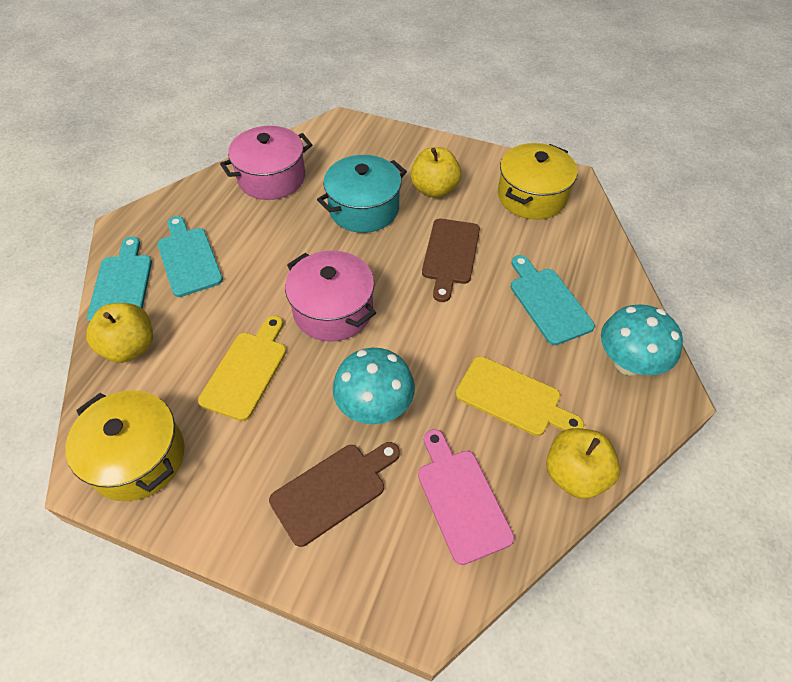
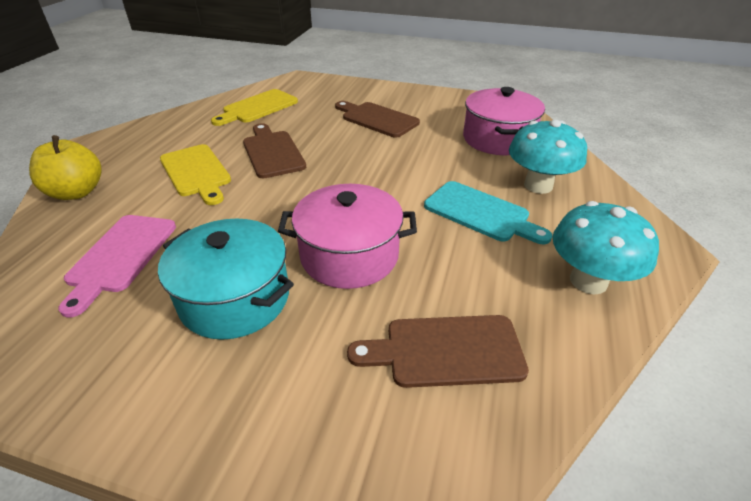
brown cutting board: 2 -> 3
turquoise cutting board: 3 -> 1
yellow apple: 3 -> 1
yellow pot: 2 -> 0

